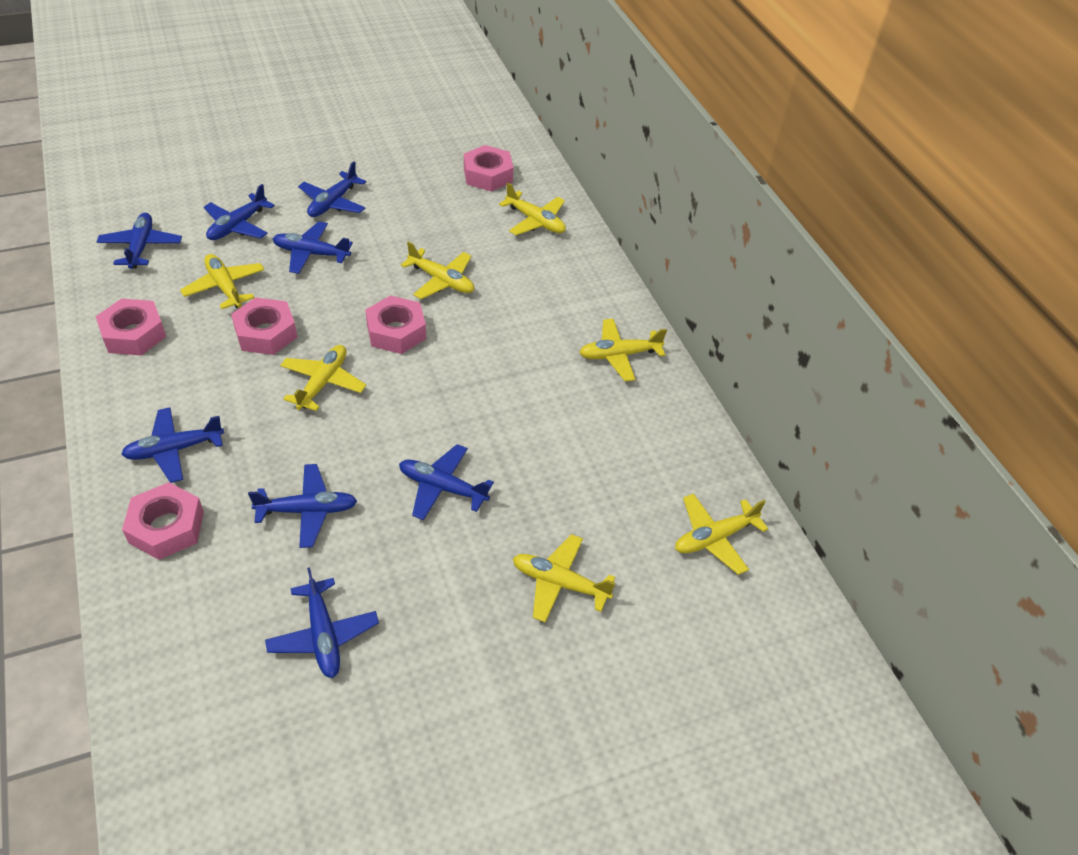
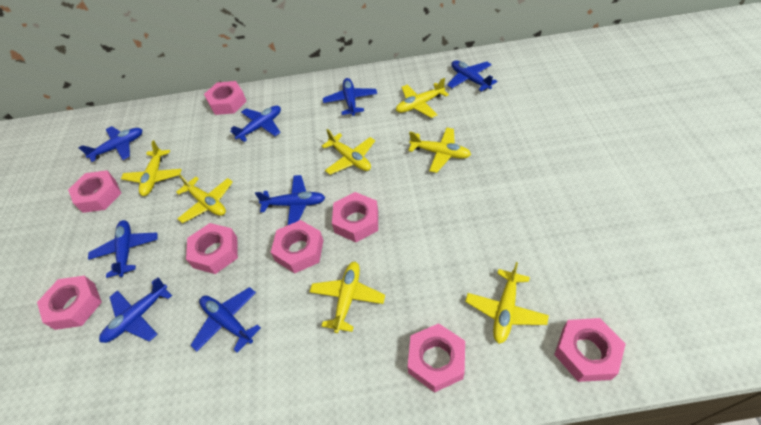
pink nut: 5 -> 8

